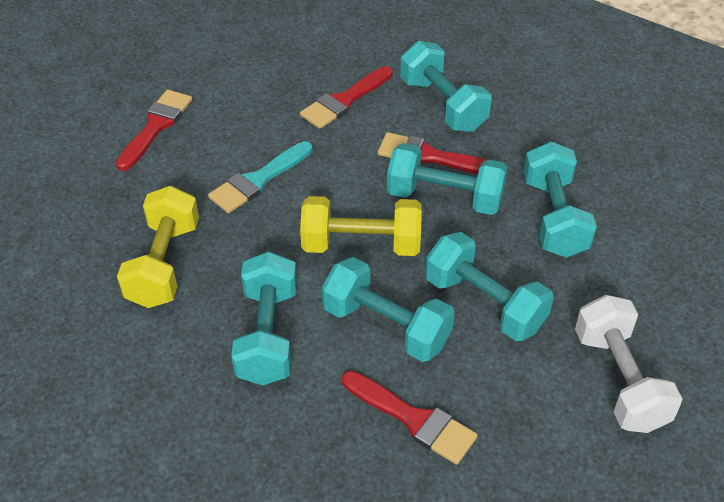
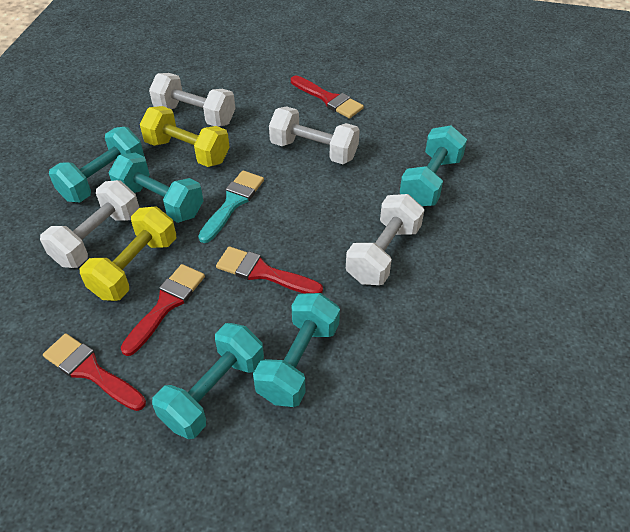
turquoise dumbbell: 6 -> 5
white dumbbell: 1 -> 4

